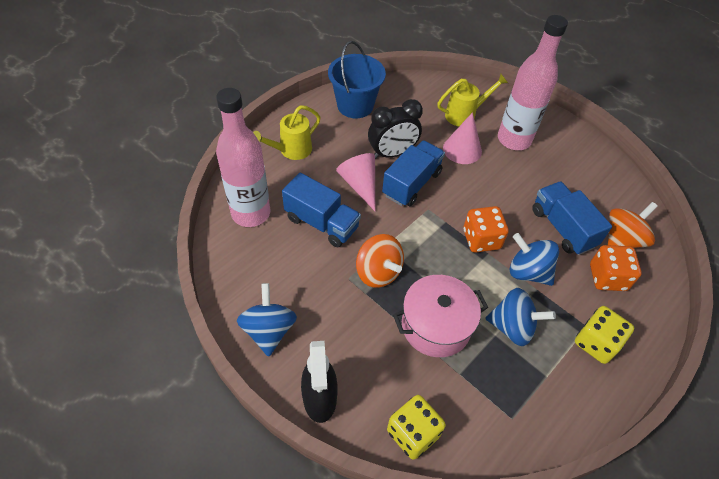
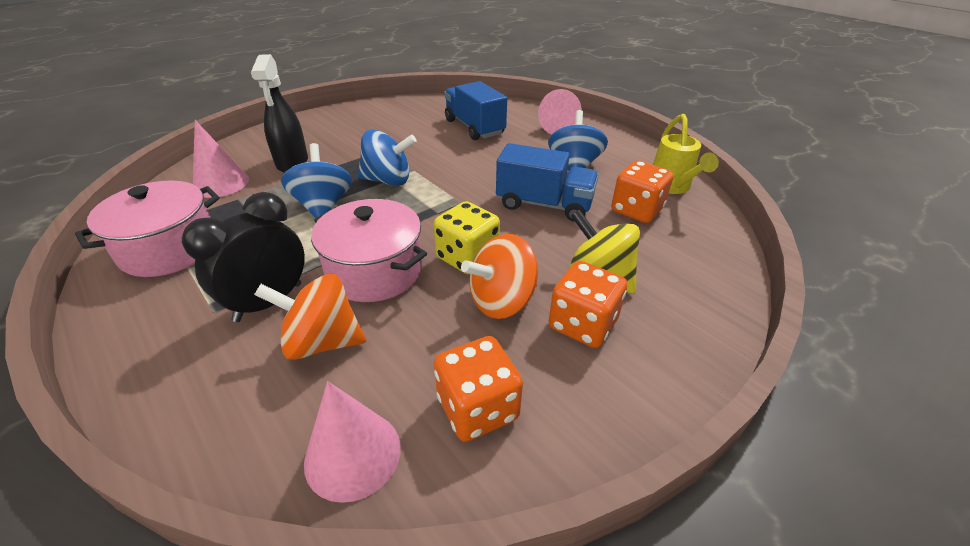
blue bucket: 1 -> 0
blue truck: 3 -> 2
orange dice: 2 -> 3
pink bottle: 2 -> 0
pink cone: 2 -> 3
pink pot: 1 -> 2
yellow dice: 2 -> 1
yellow spinning top: 0 -> 1
yellow watering can: 2 -> 1

